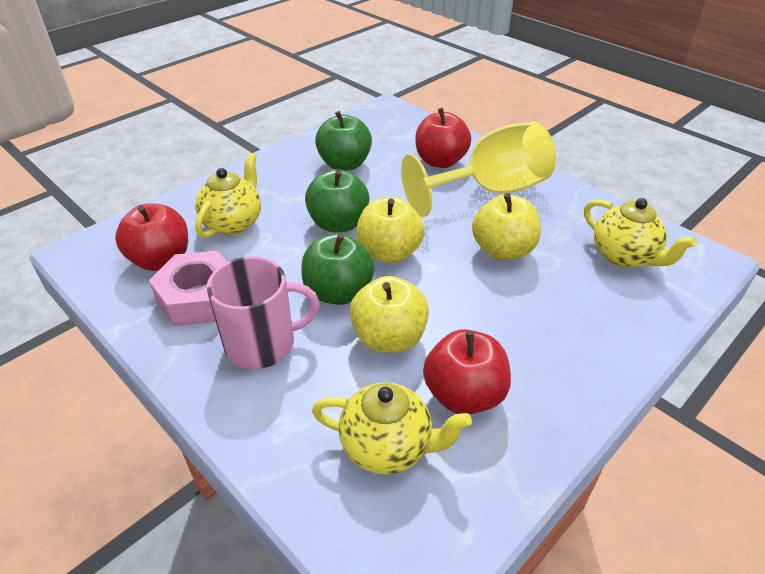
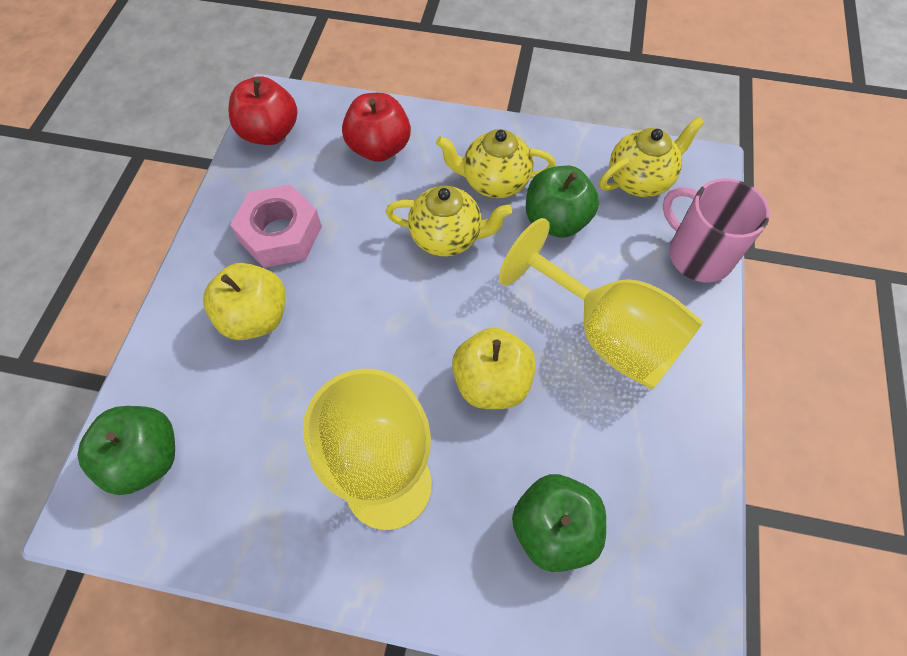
red apple: 3 -> 2
yellow apple: 3 -> 2
yellow goblet: 1 -> 2

